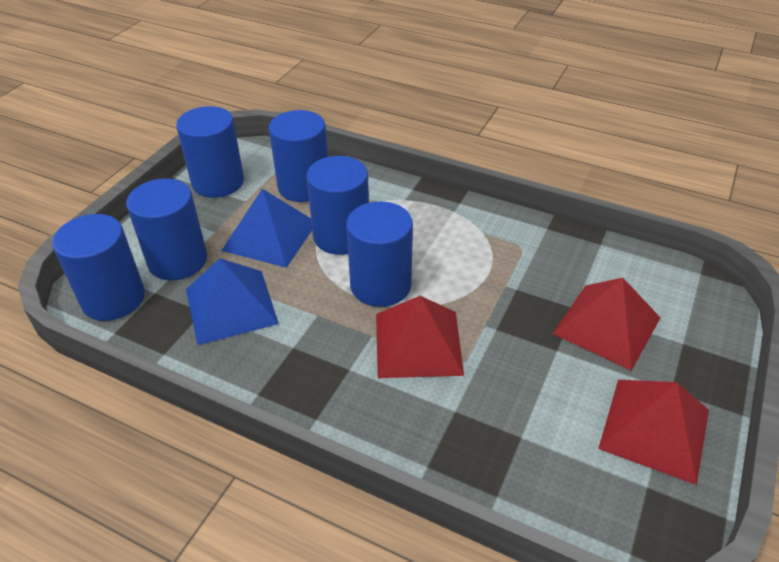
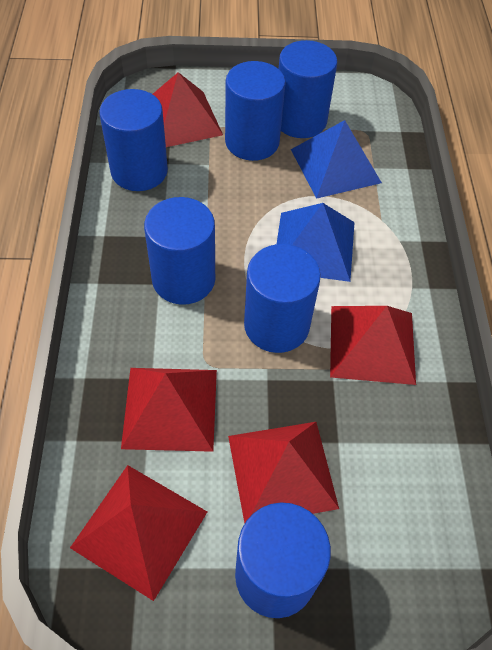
red pyramid: 3 -> 5

